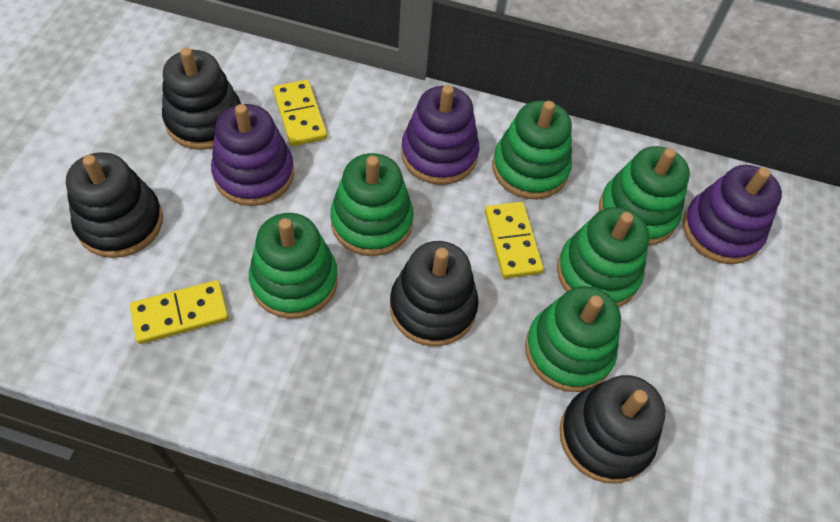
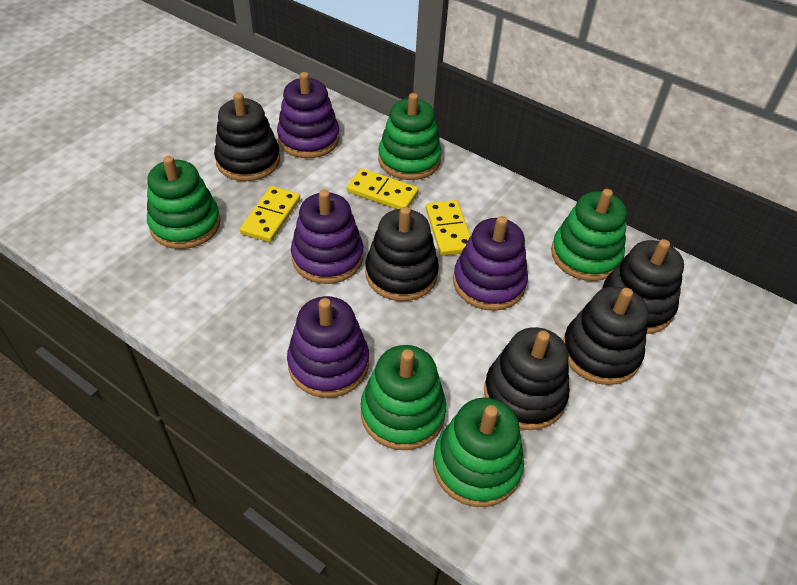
black stacking toy: 4 -> 5
green stacking toy: 6 -> 5
purple stacking toy: 3 -> 4

